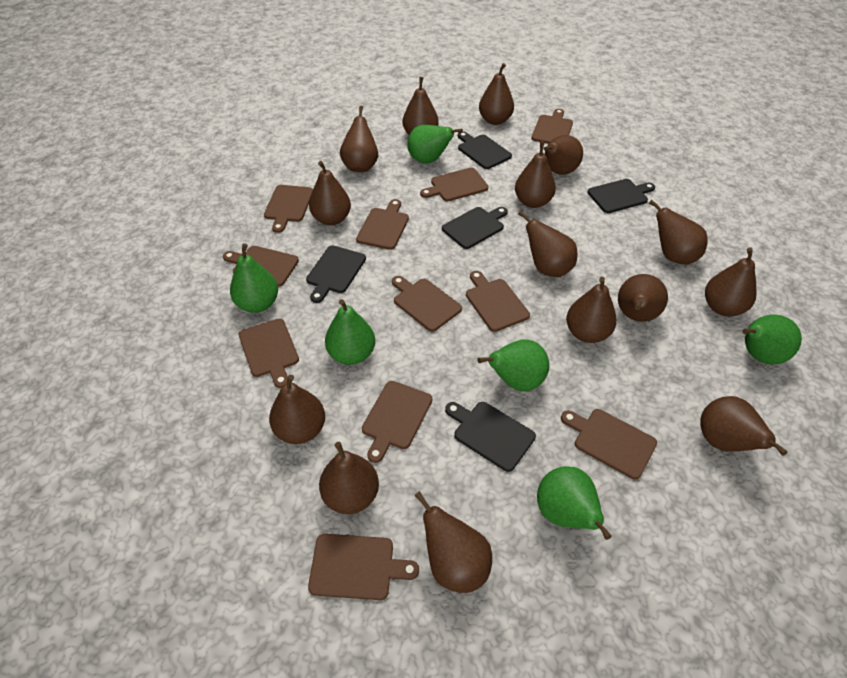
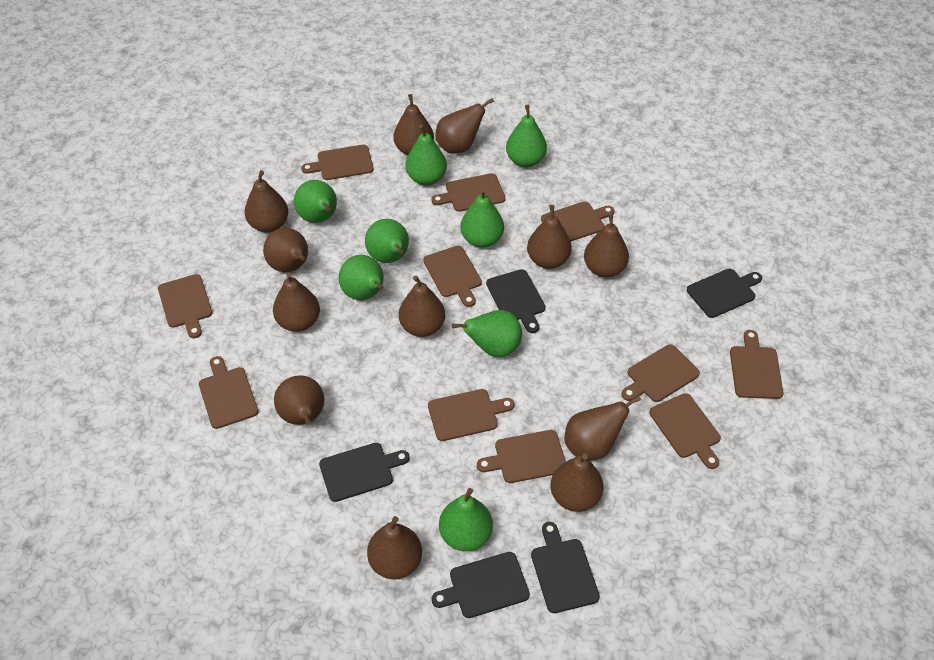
brown pear: 15 -> 12
green pear: 6 -> 8

